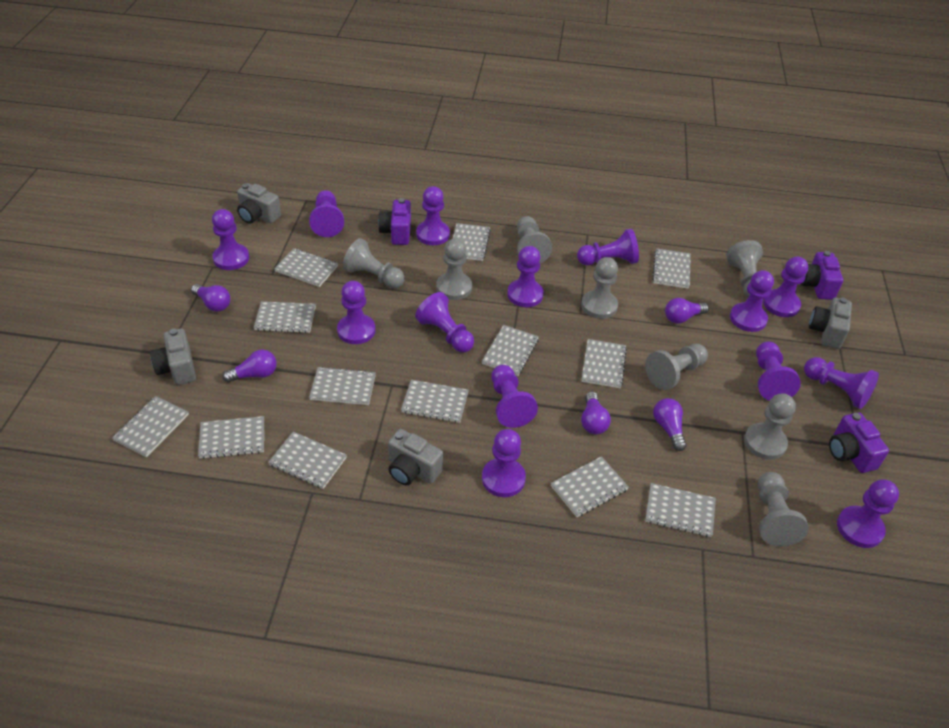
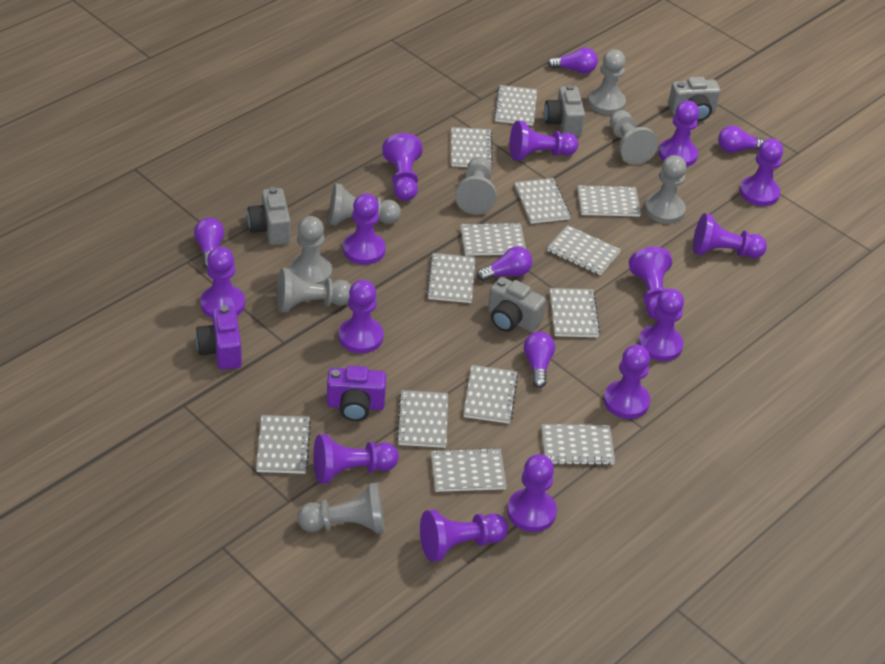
purple camera: 3 -> 2

